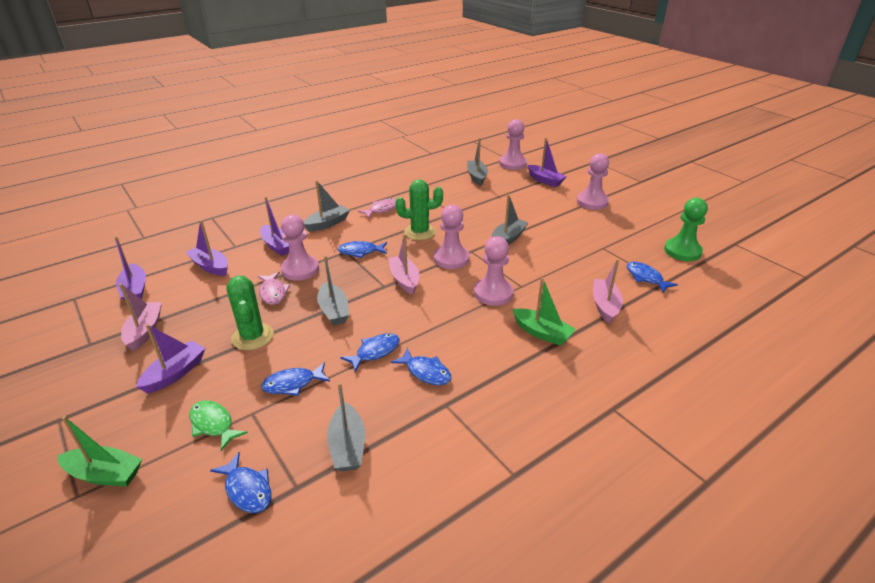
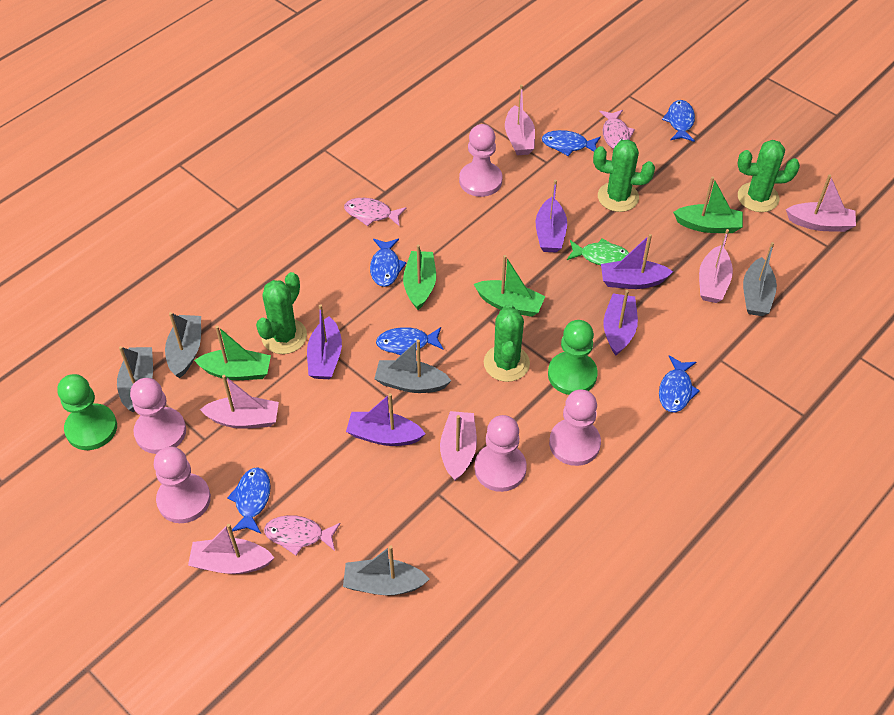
green boat: 2 -> 4
green cactus: 2 -> 4
green pawn: 1 -> 2
pink boat: 3 -> 6
pink fish: 2 -> 3

